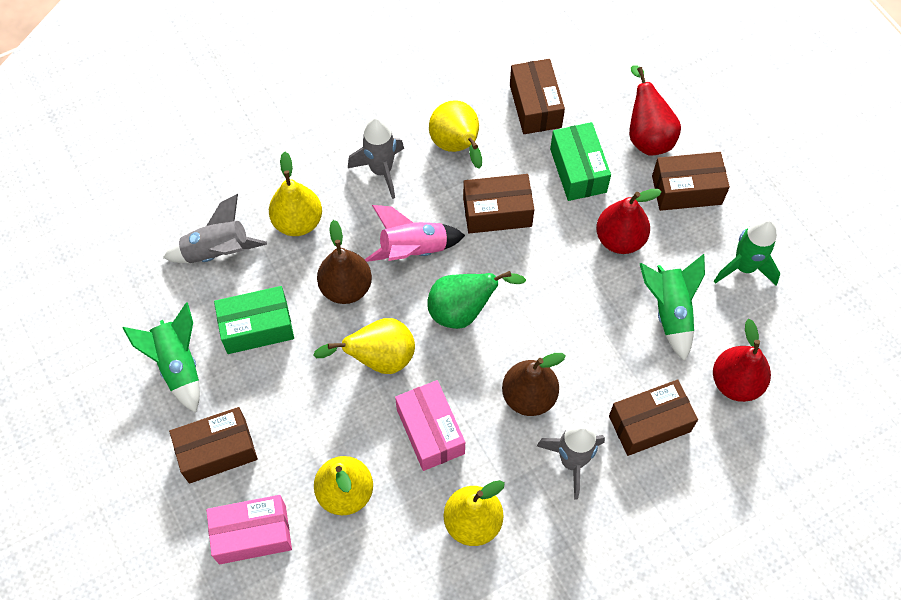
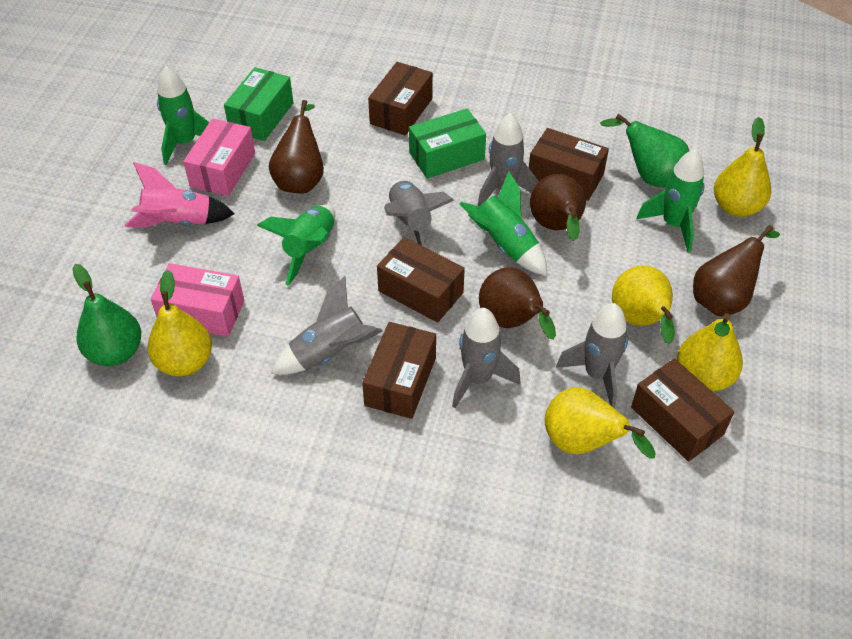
brown pear: 2 -> 4
green pear: 1 -> 2
green rocket: 3 -> 4
grey rocket: 3 -> 5
red pear: 3 -> 0

